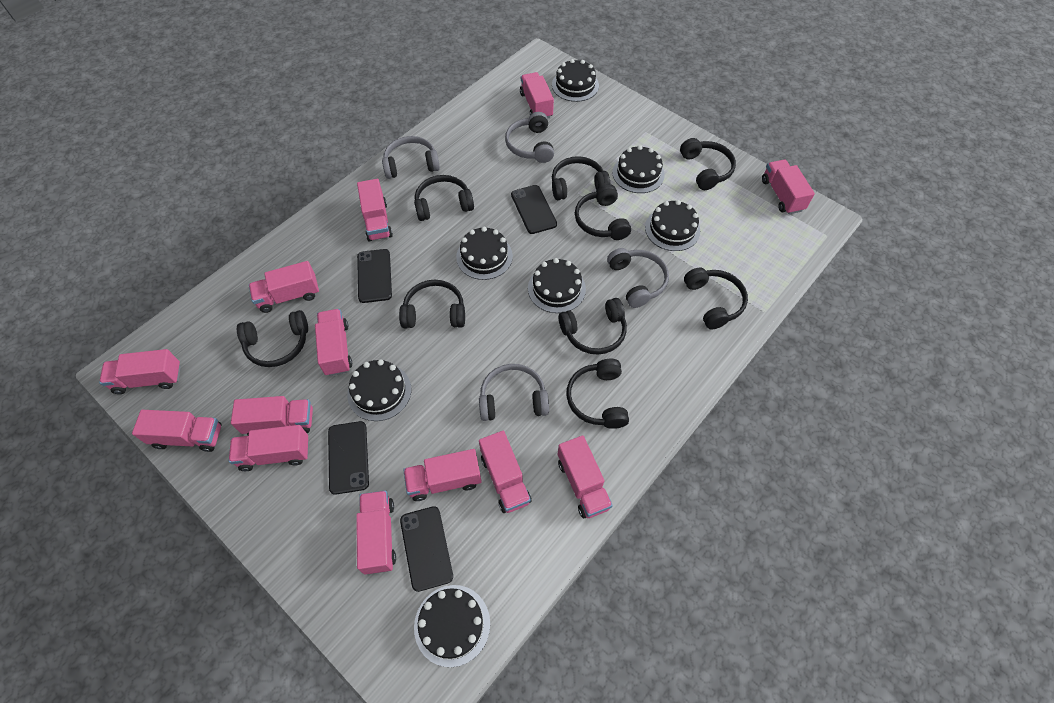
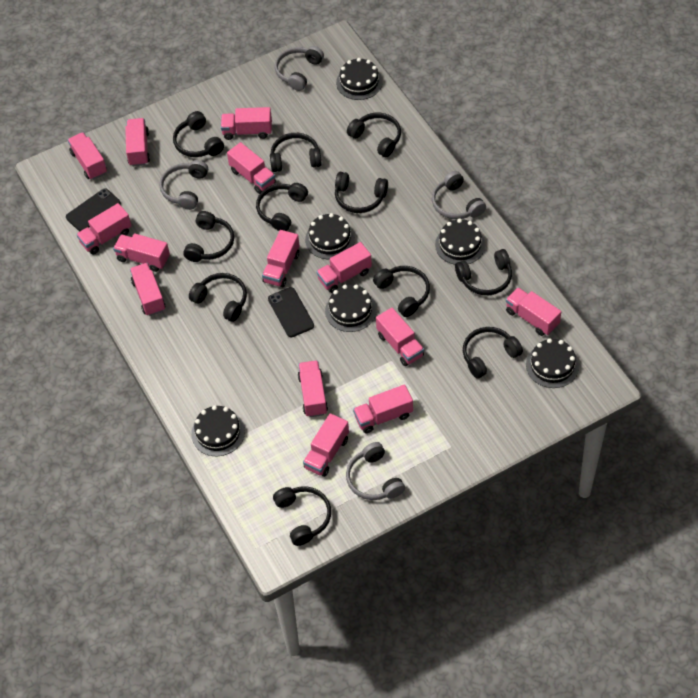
black cake: 7 -> 6
black headphones: 9 -> 11
black phone: 4 -> 2
pink truck: 13 -> 14

